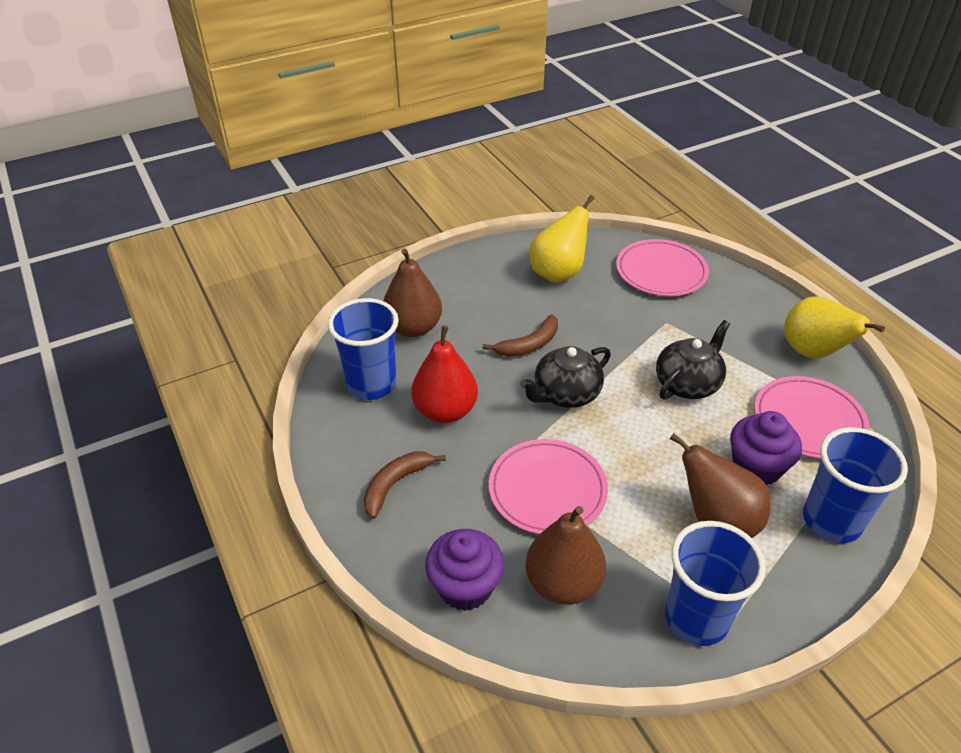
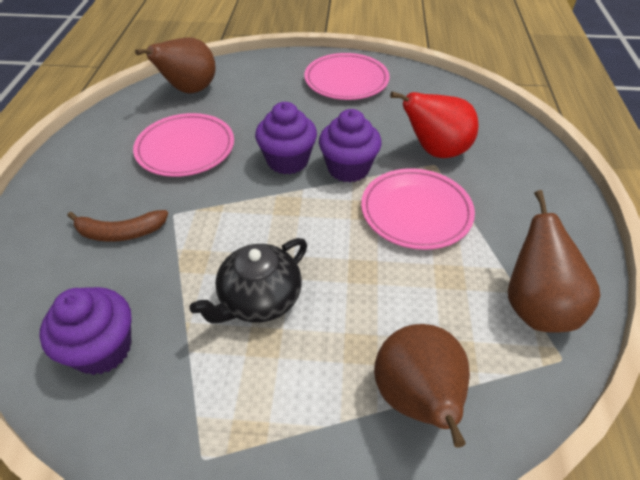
black teapot: 2 -> 1
blue cup: 3 -> 0
brown banana: 2 -> 1
purple cupcake: 2 -> 3
yellow pear: 2 -> 0

